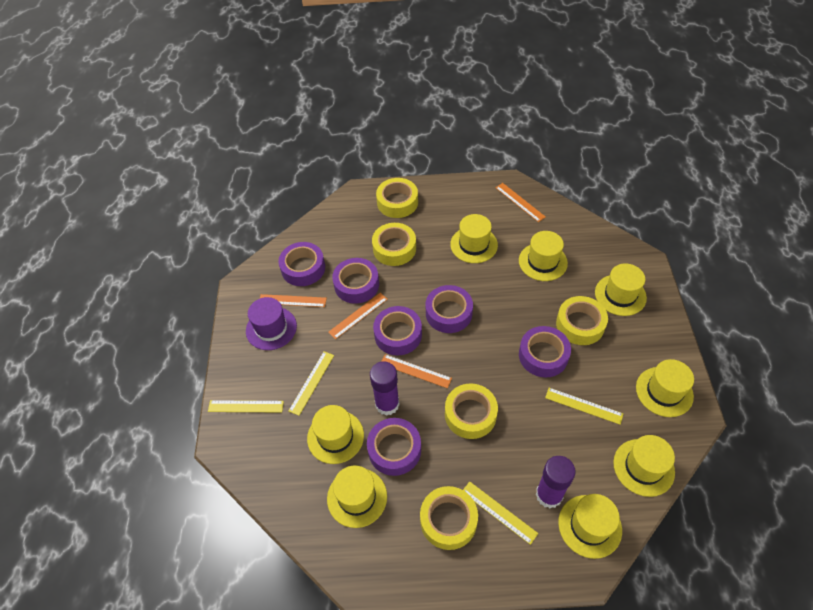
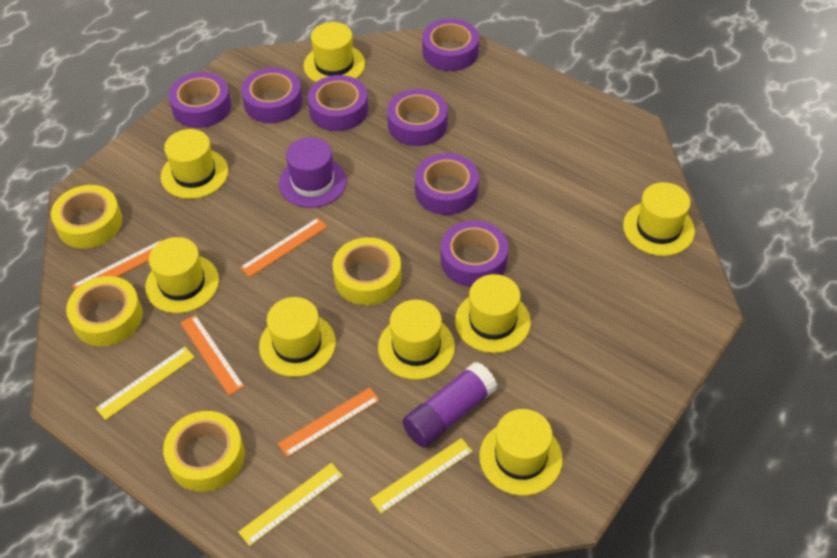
purple glue stick: 2 -> 1
purple tape: 6 -> 7
yellow ruler: 4 -> 3
yellow tape: 5 -> 4

